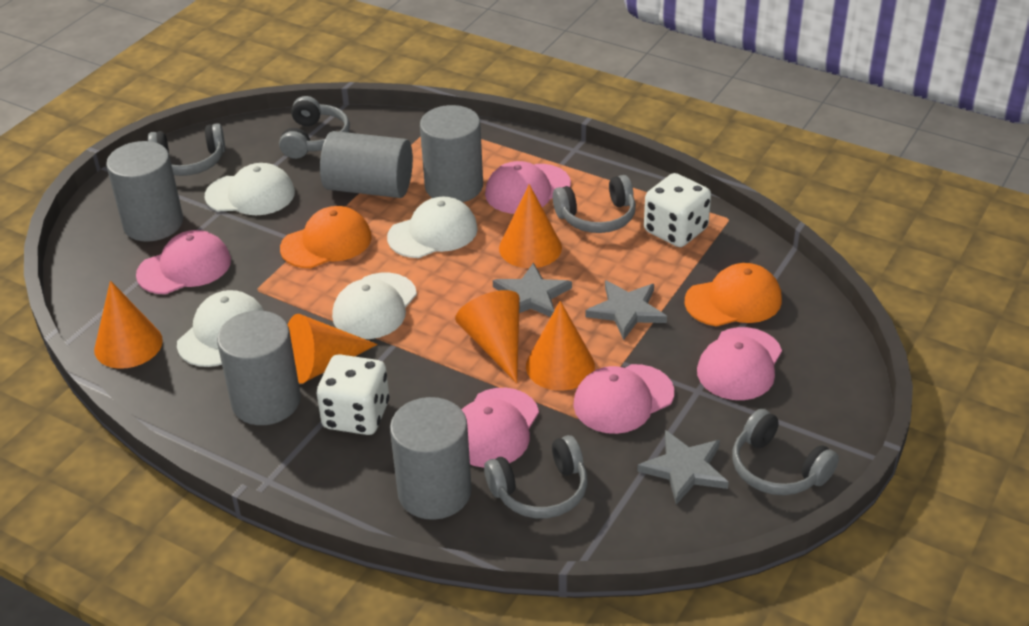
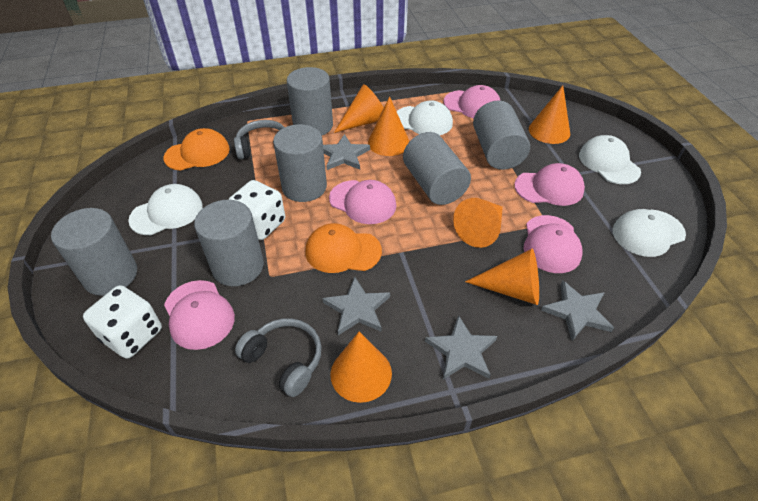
grey cylinder: 5 -> 6
grey headphones: 5 -> 2
grey star: 3 -> 4
orange cone: 5 -> 6

